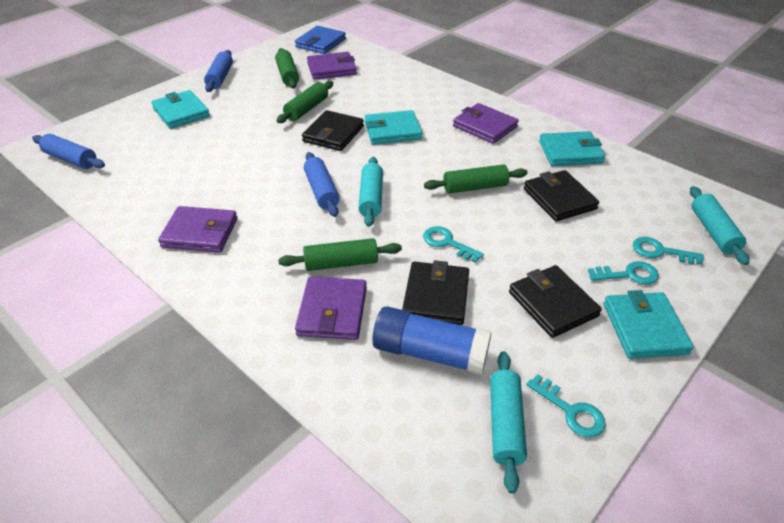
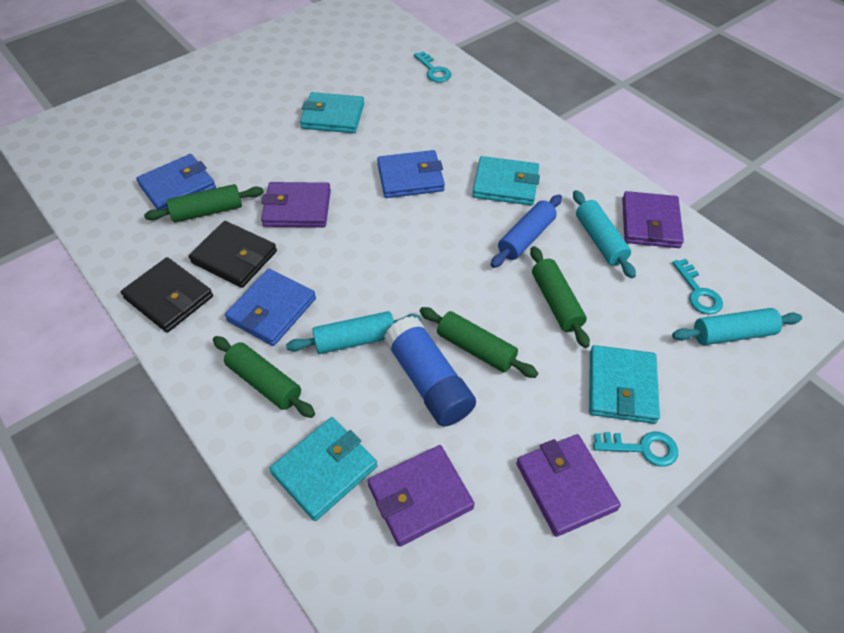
black wallet: 4 -> 2
blue rolling pin: 3 -> 1
blue wallet: 1 -> 3
turquoise key: 4 -> 3

